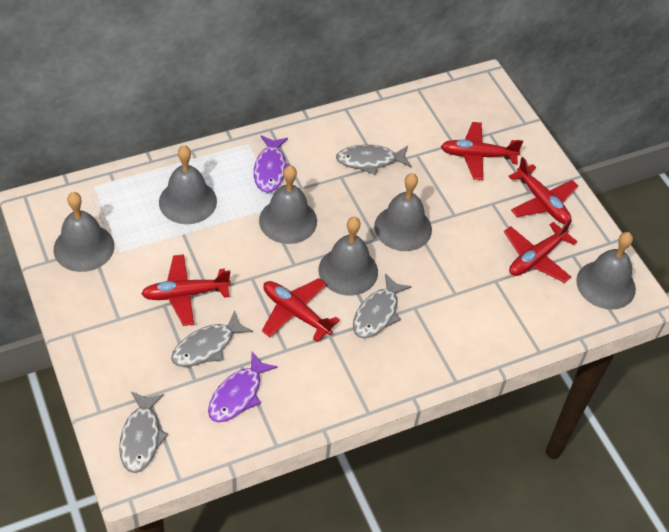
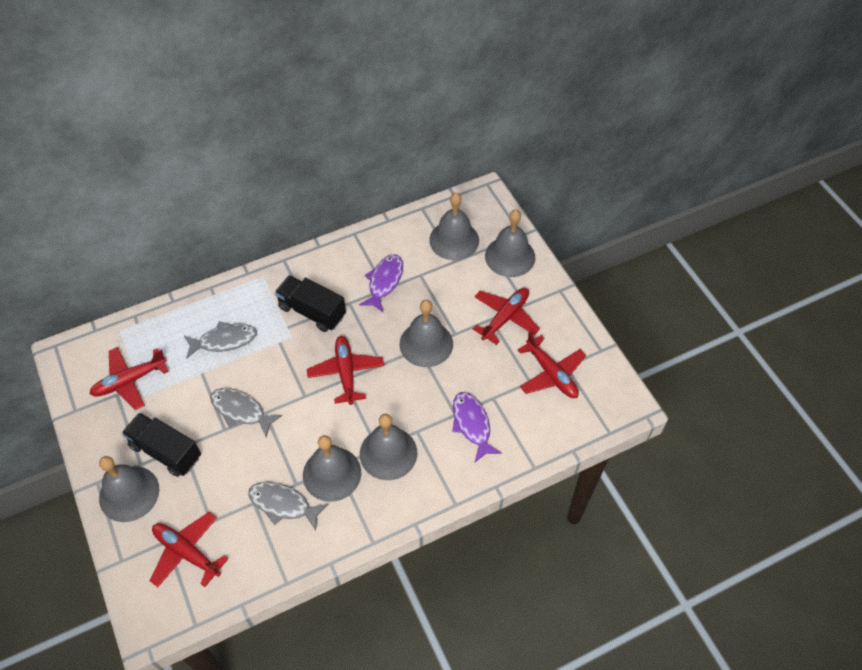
black truck: 0 -> 2
grey fish: 4 -> 3

